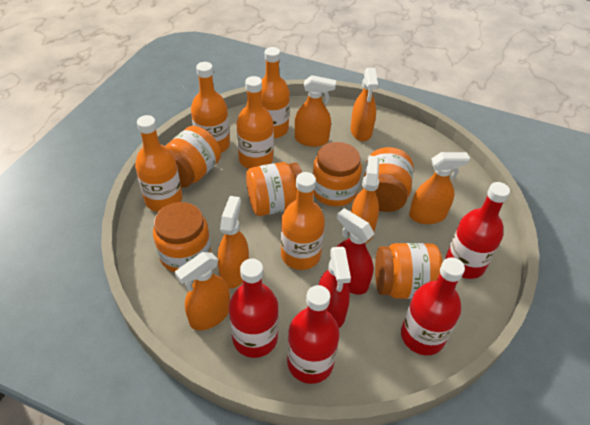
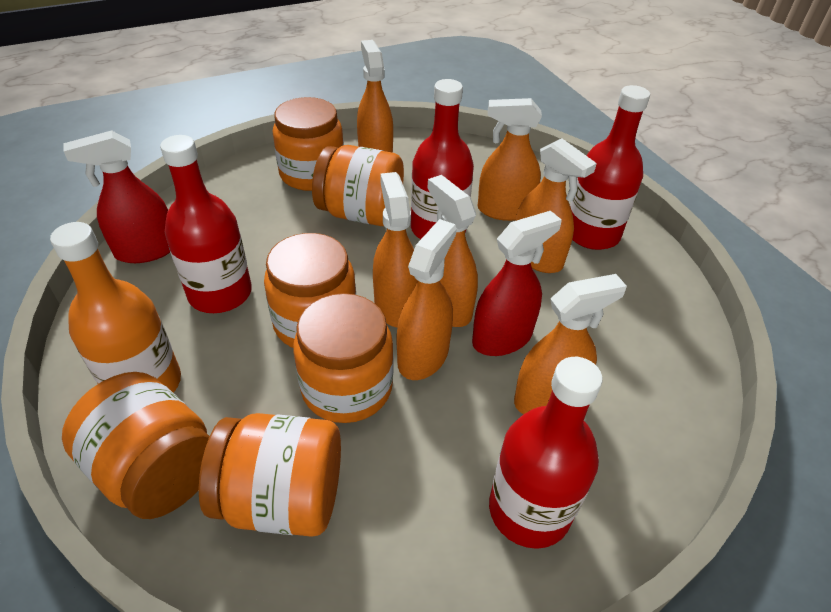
orange bottle: 5 -> 1
orange spray bottle: 6 -> 7

